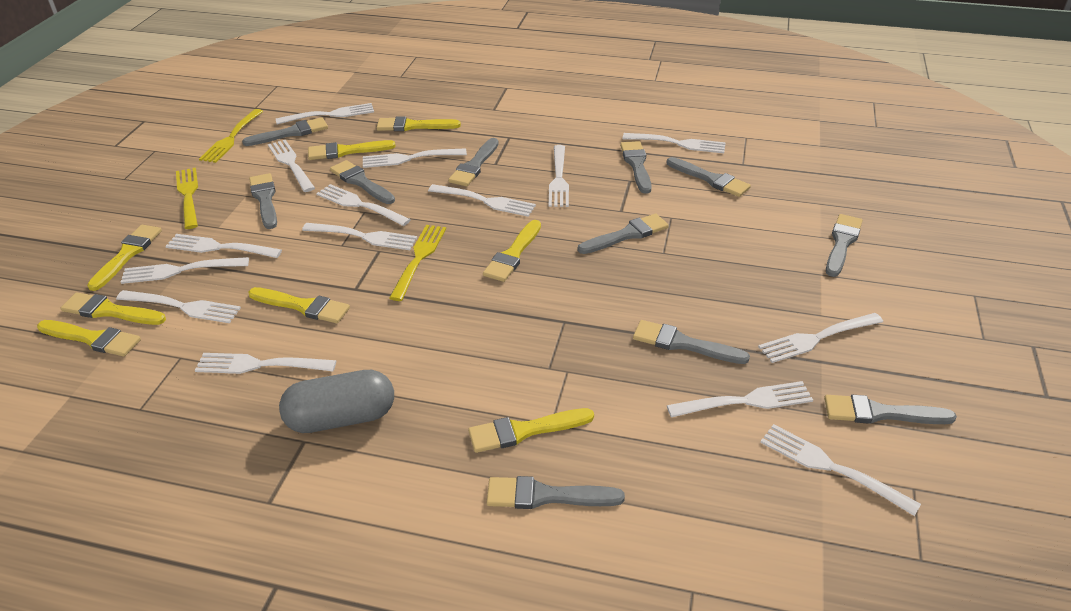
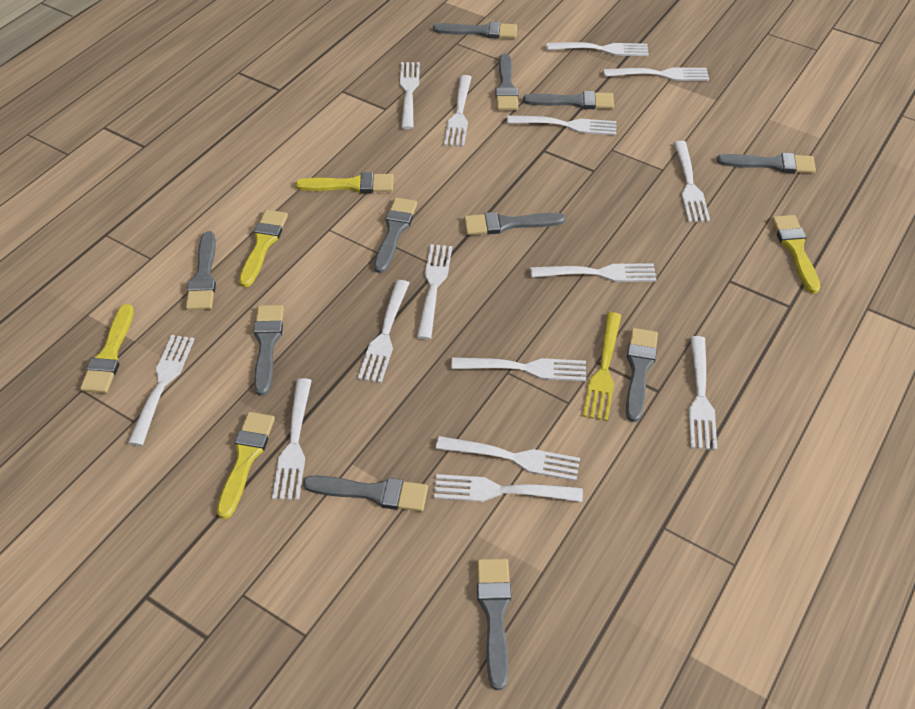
grey capsule: 1 -> 0
yellow brush: 8 -> 5
yellow fork: 3 -> 1

